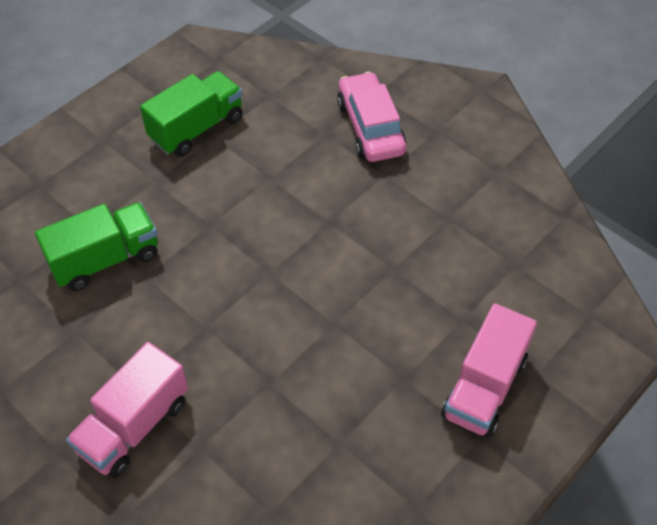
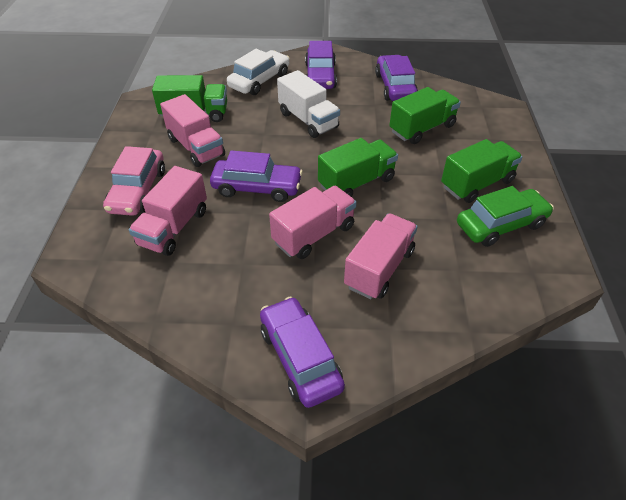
green car: 0 -> 1
green truck: 2 -> 4
pink truck: 2 -> 4
purple car: 0 -> 4
white car: 0 -> 1
white truck: 0 -> 1

